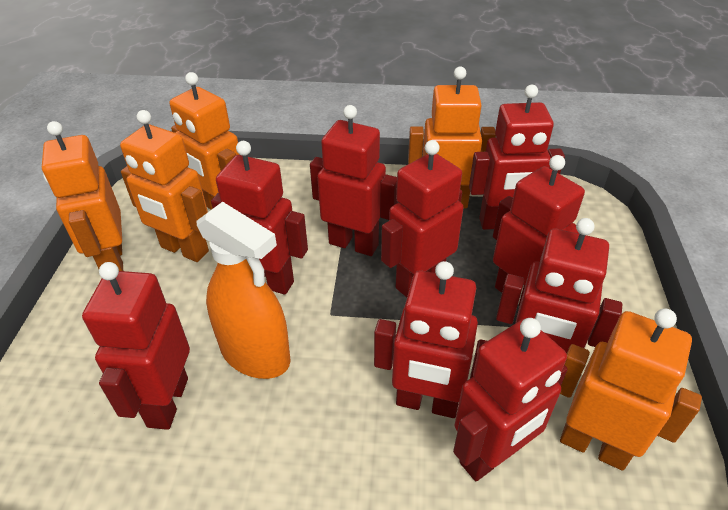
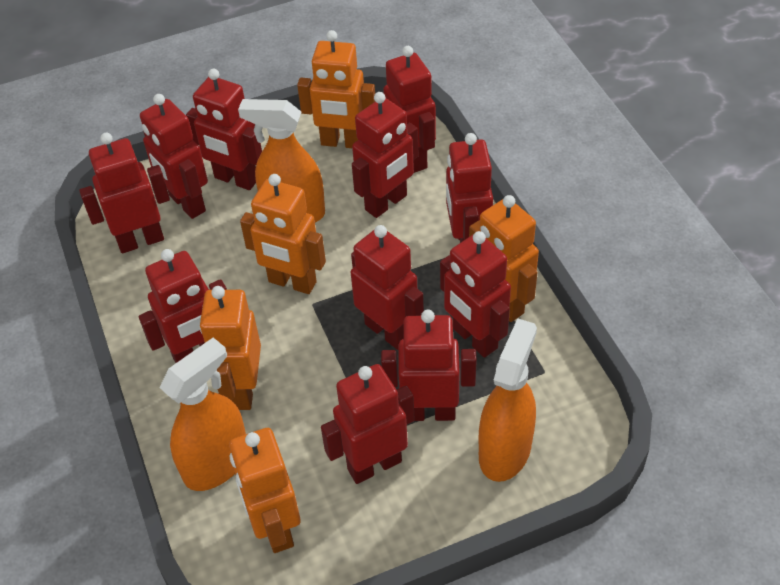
orange spray bottle: 1 -> 3
red robot: 9 -> 11

